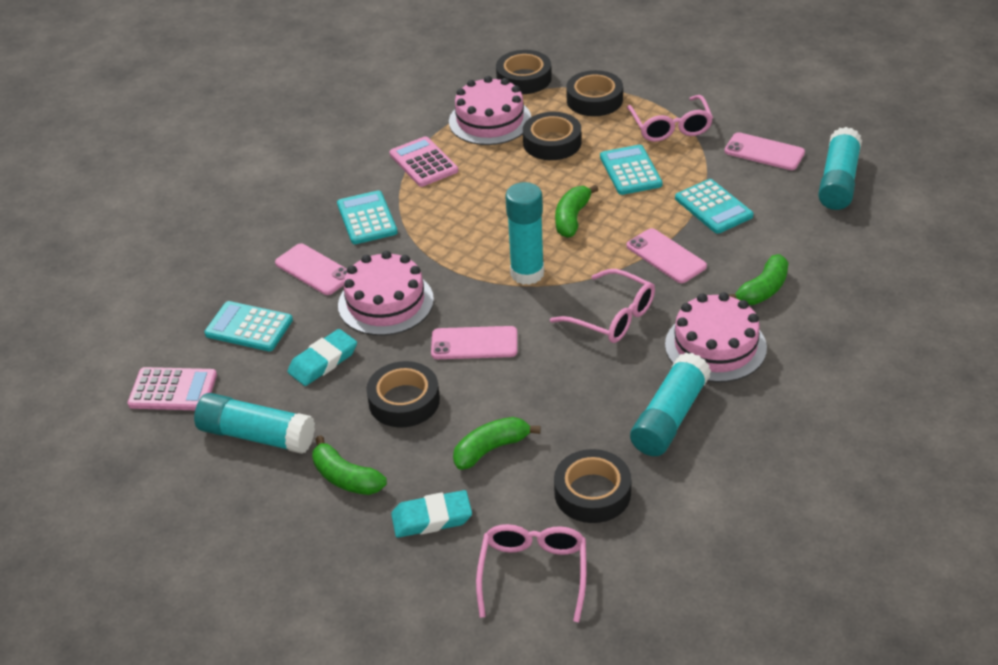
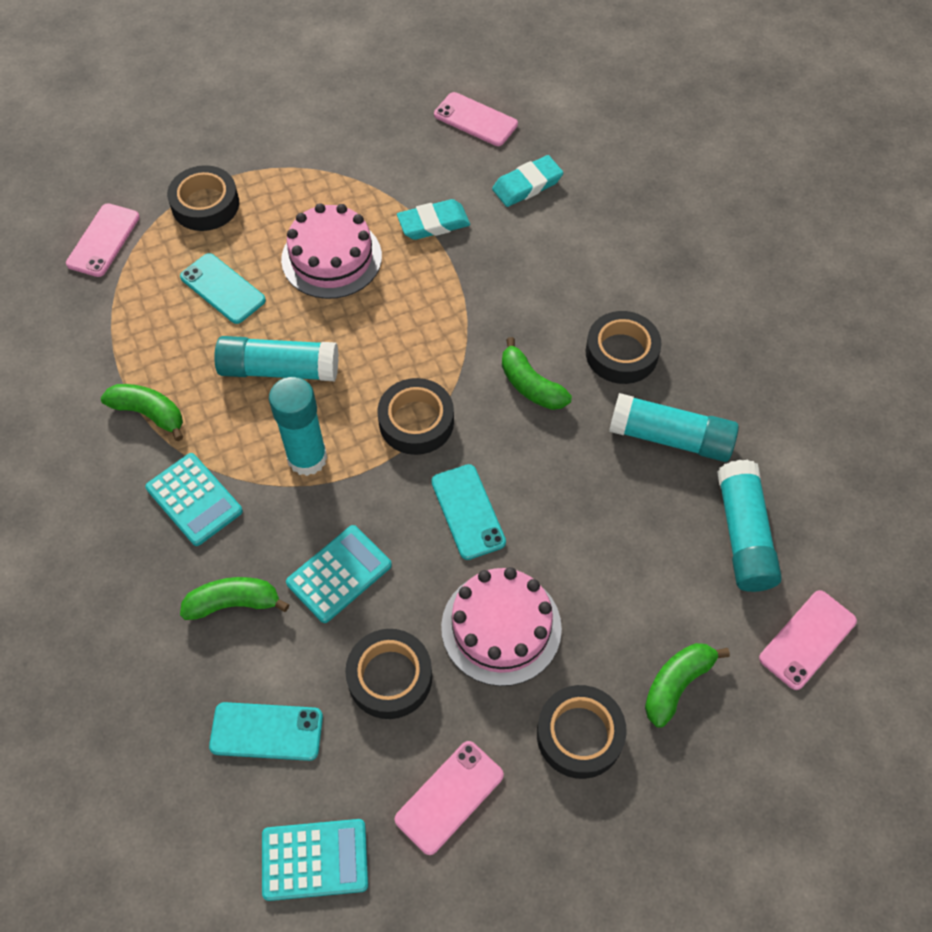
pink cake: 3 -> 2
pink calculator: 2 -> 0
pink glasses: 3 -> 0
turquoise calculator: 4 -> 3
turquoise phone: 0 -> 3

